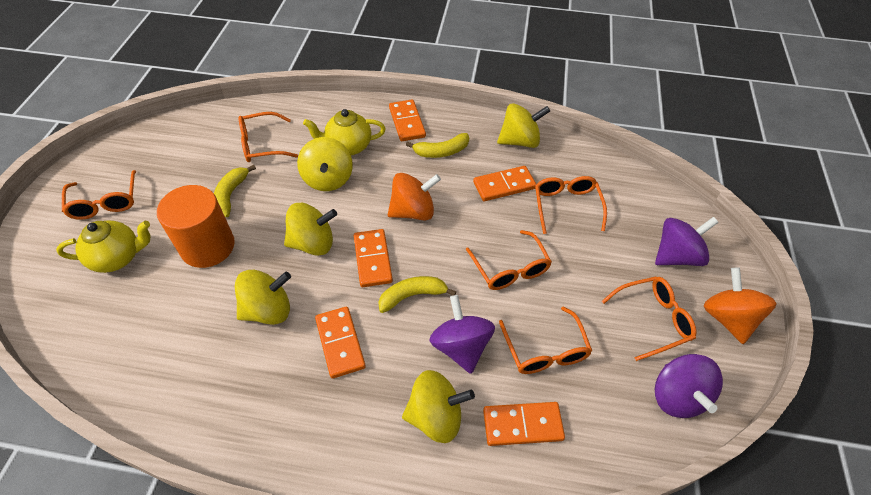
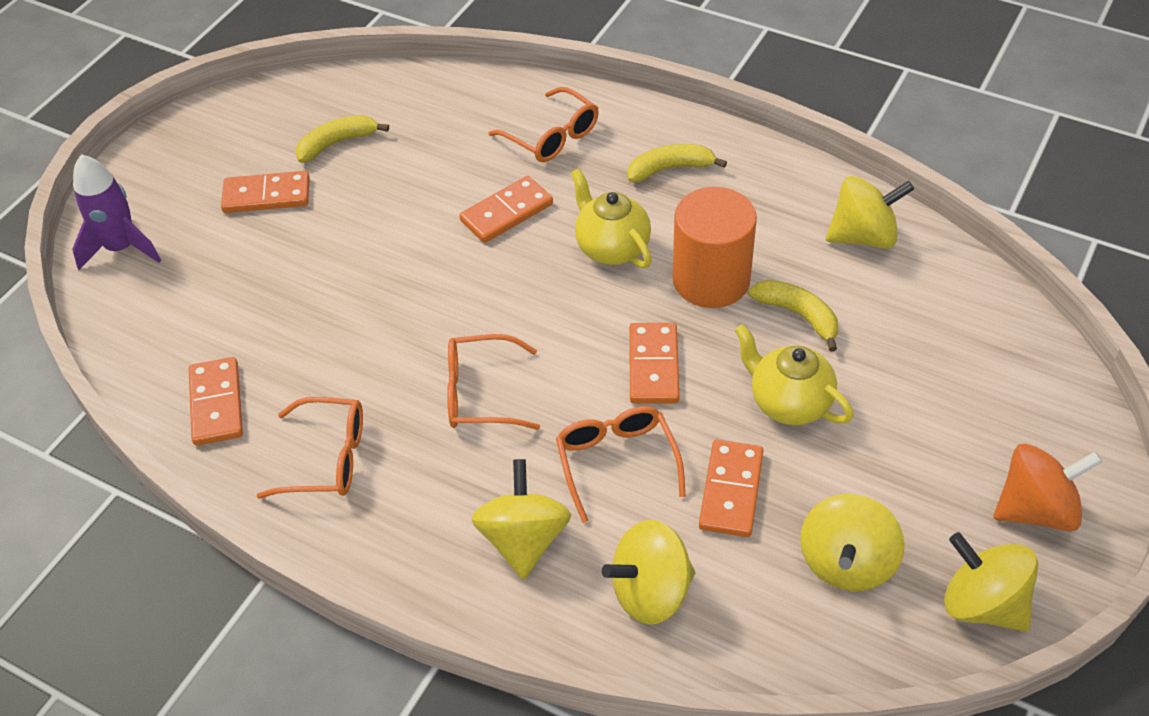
orange glasses: 6 -> 4
orange spinning top: 2 -> 1
purple rocket: 0 -> 1
purple spinning top: 3 -> 0

